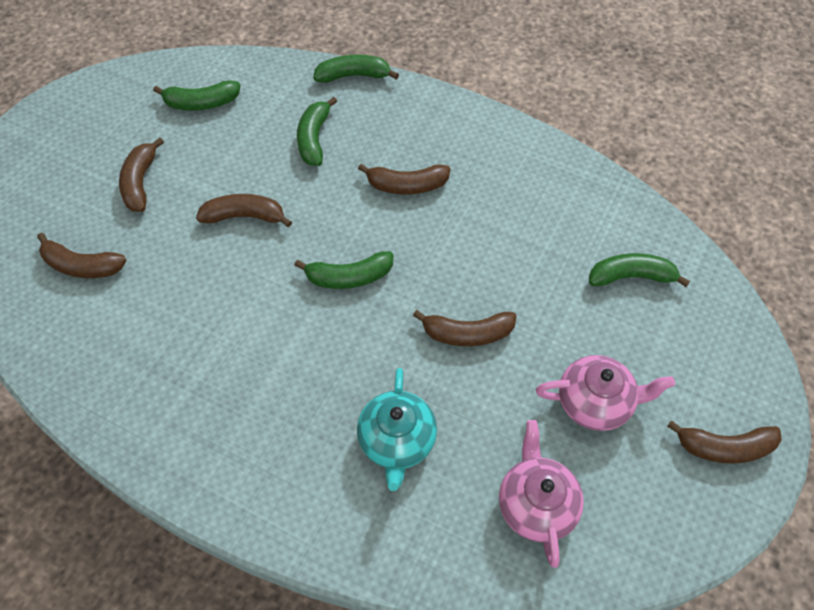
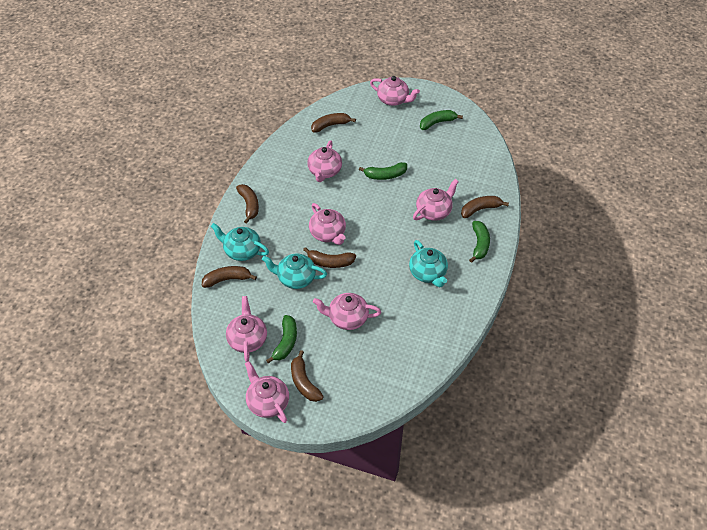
green banana: 5 -> 4
pink teapot: 2 -> 7
turquoise teapot: 1 -> 3

